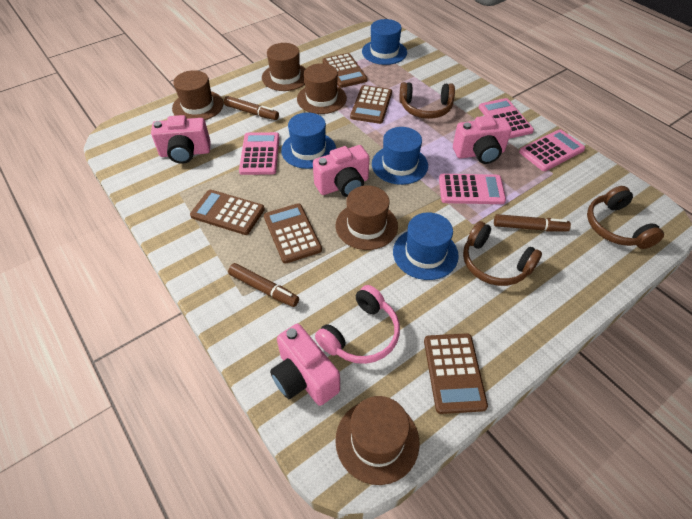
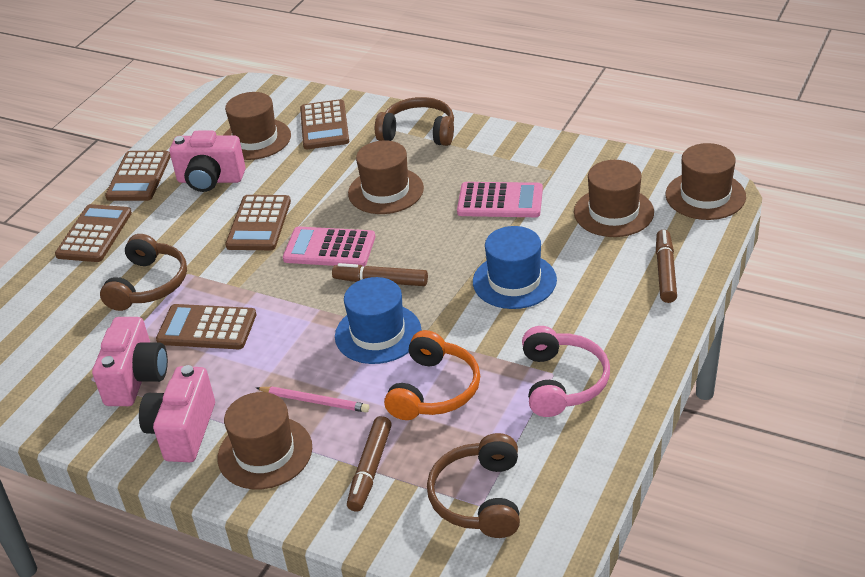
blue hat: 4 -> 2
orange headphones: 0 -> 1
pink calculator: 4 -> 2
pink camera: 4 -> 3
pink pencil: 0 -> 1

